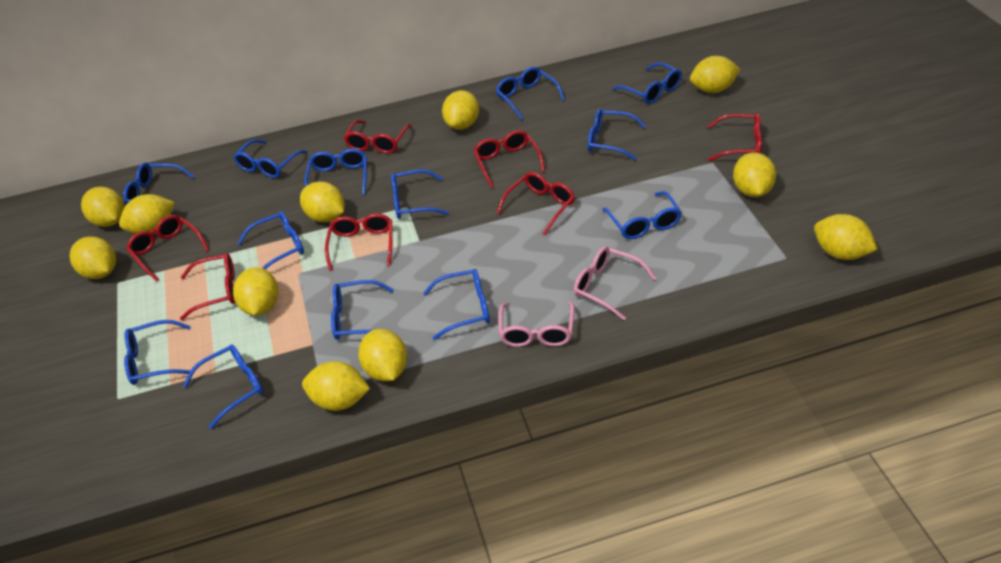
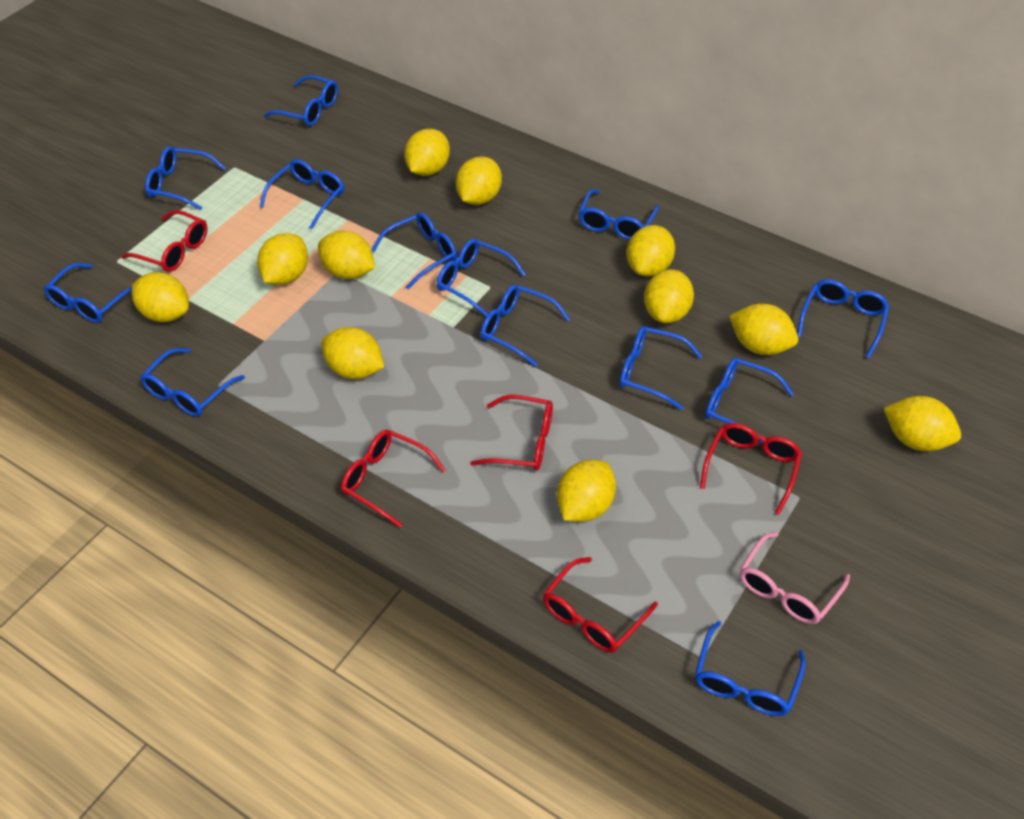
pink glasses: 2 -> 1
red glasses: 7 -> 5

